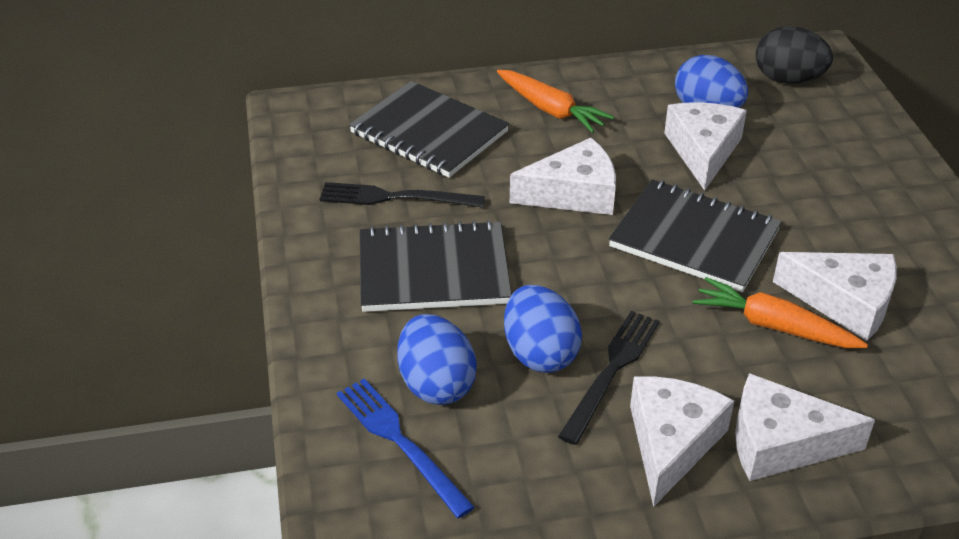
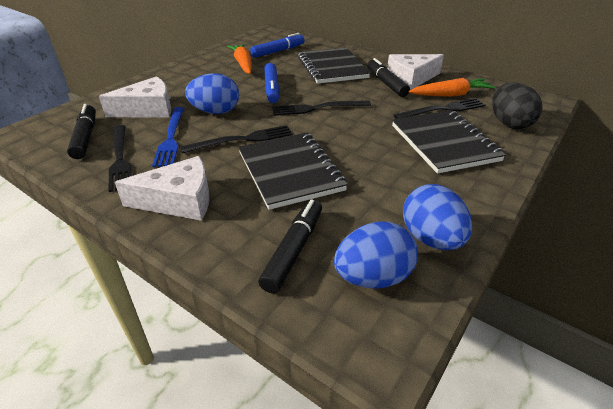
black fork: 2 -> 4
black marker: 0 -> 3
blue marker: 0 -> 2
white cheese: 5 -> 3

